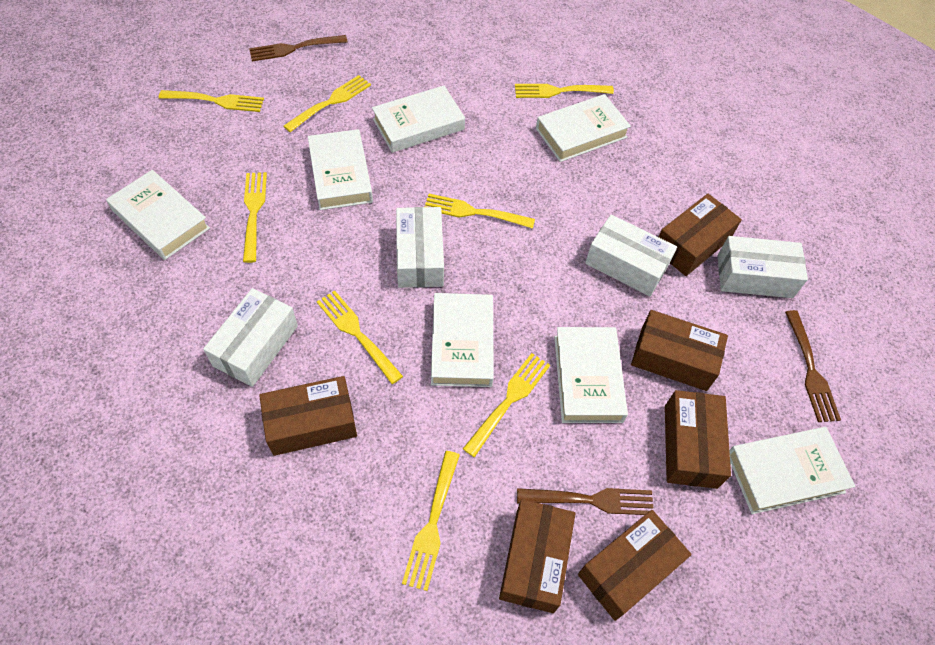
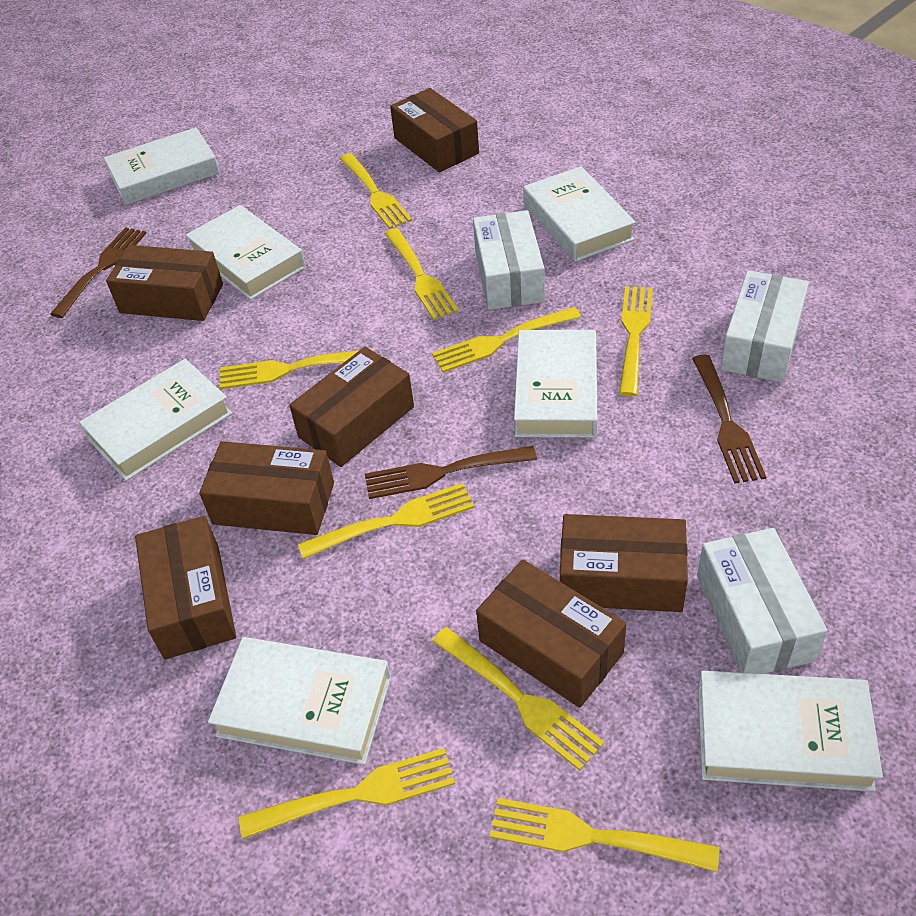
brown box: 6 -> 7
white box: 4 -> 3
yellow fork: 8 -> 9

